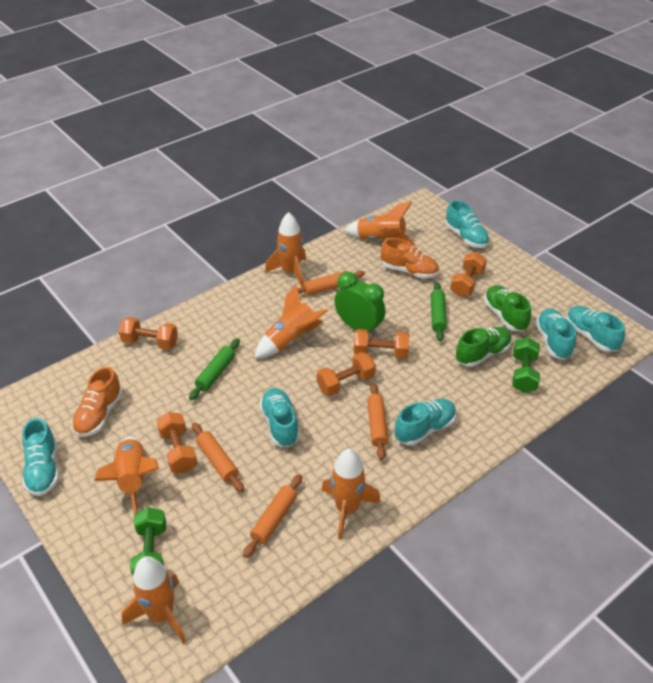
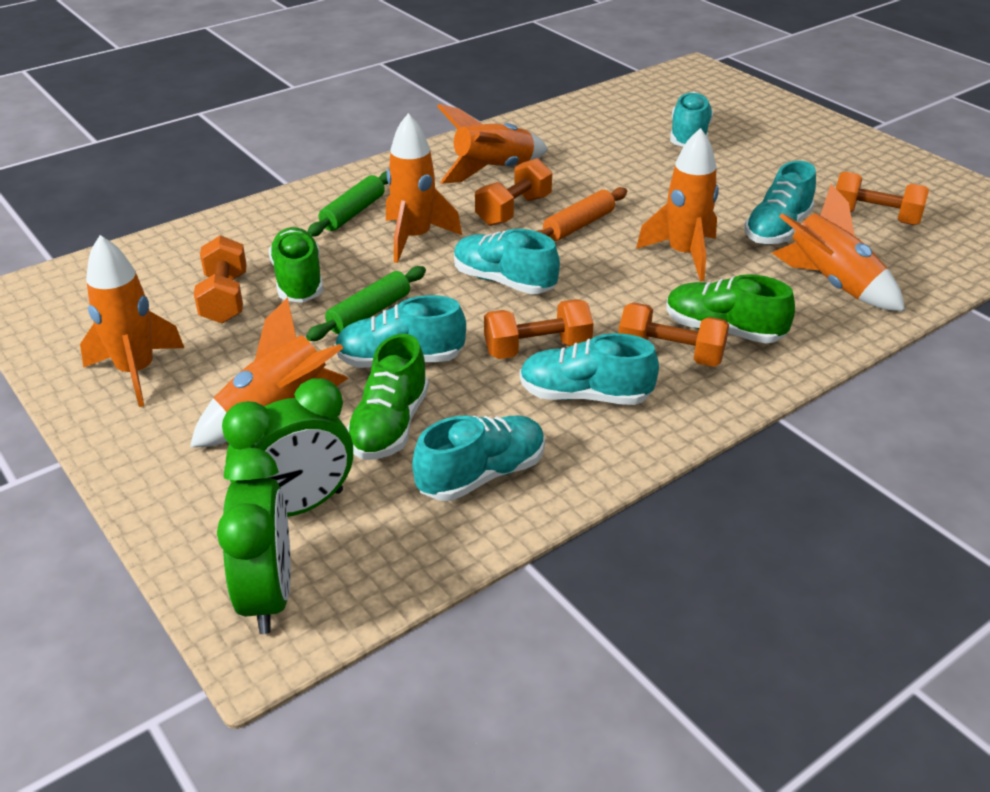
green clock: 1 -> 2
green dumbbell: 2 -> 0
green shoe: 2 -> 3
orange rolling pin: 4 -> 1
orange shoe: 2 -> 0

